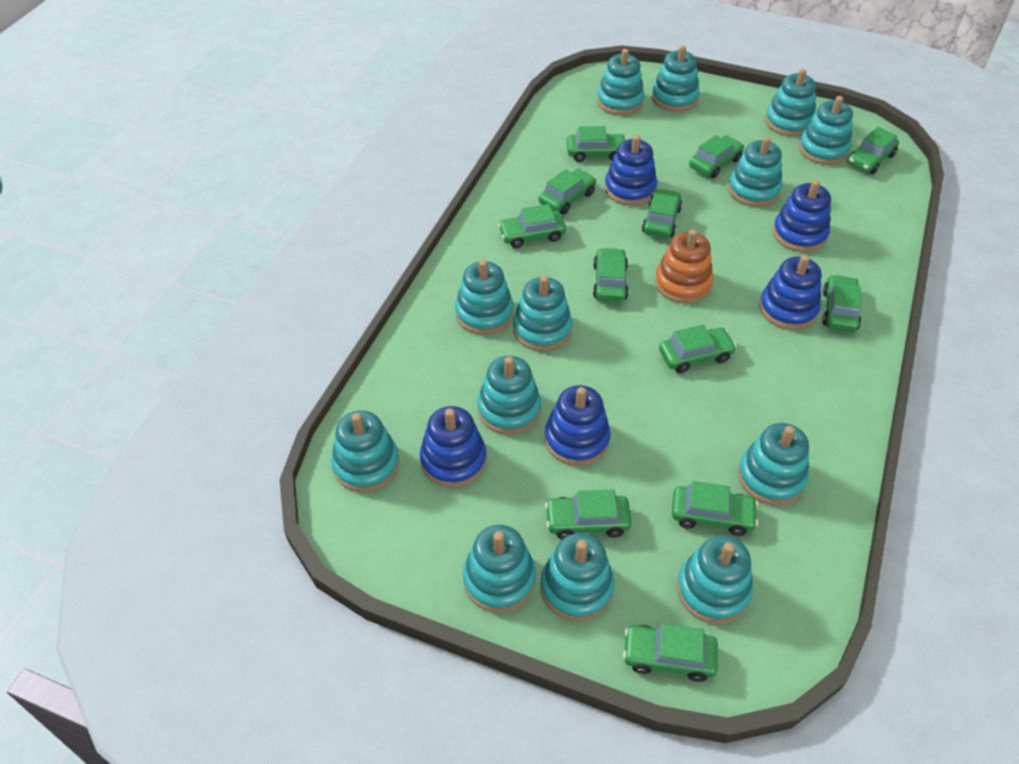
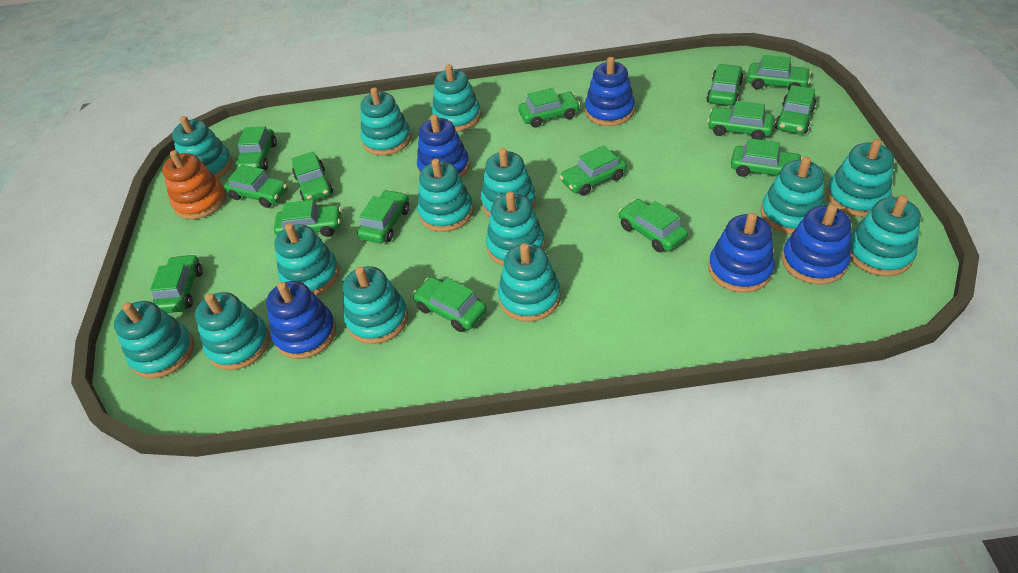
green car: 12 -> 15
turquoise stacking toy: 13 -> 14

